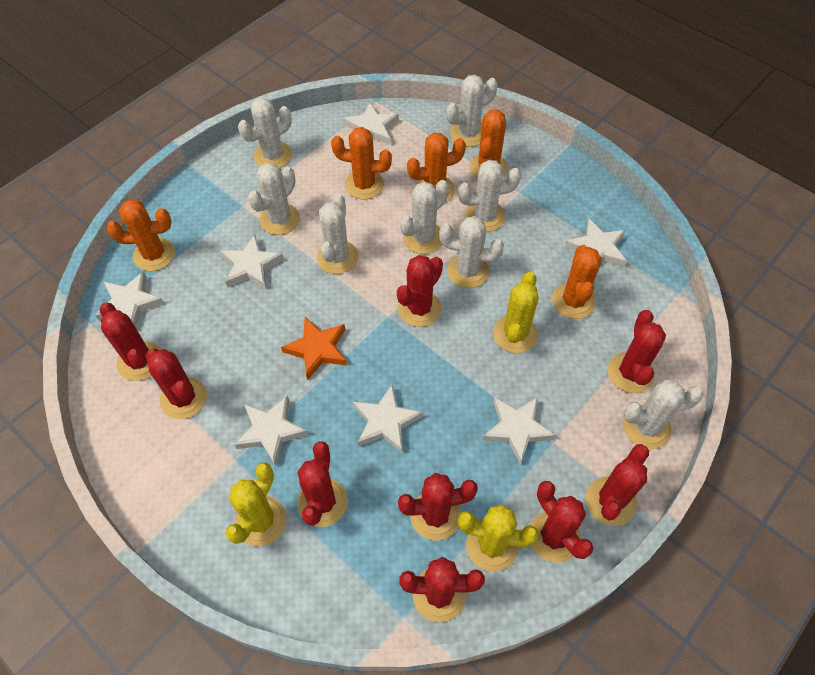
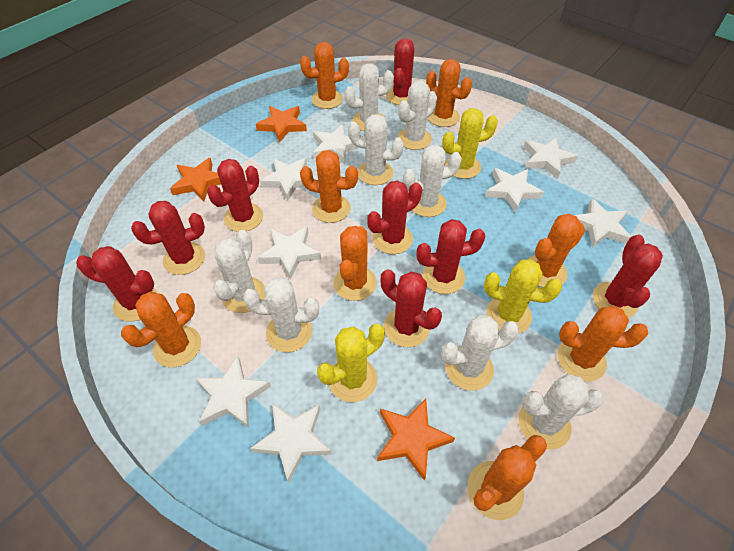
orange cactus: 5 -> 8
orange star: 1 -> 3
red cactus: 9 -> 8
white star: 7 -> 8

